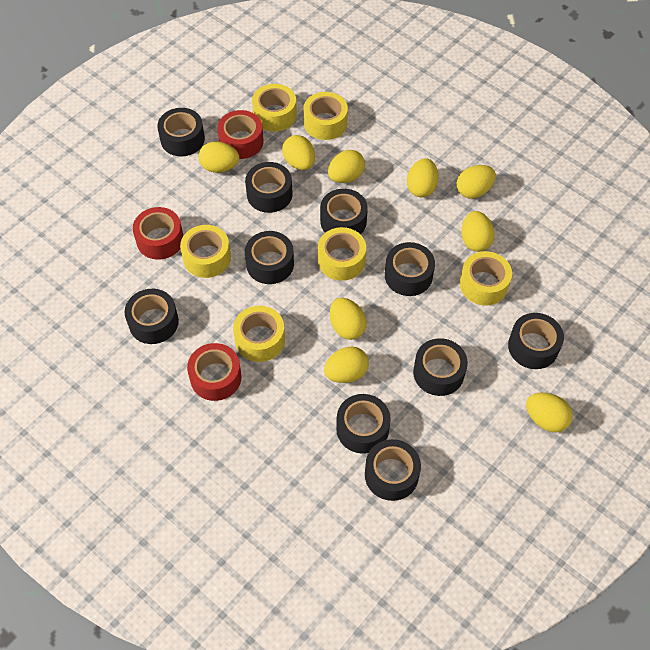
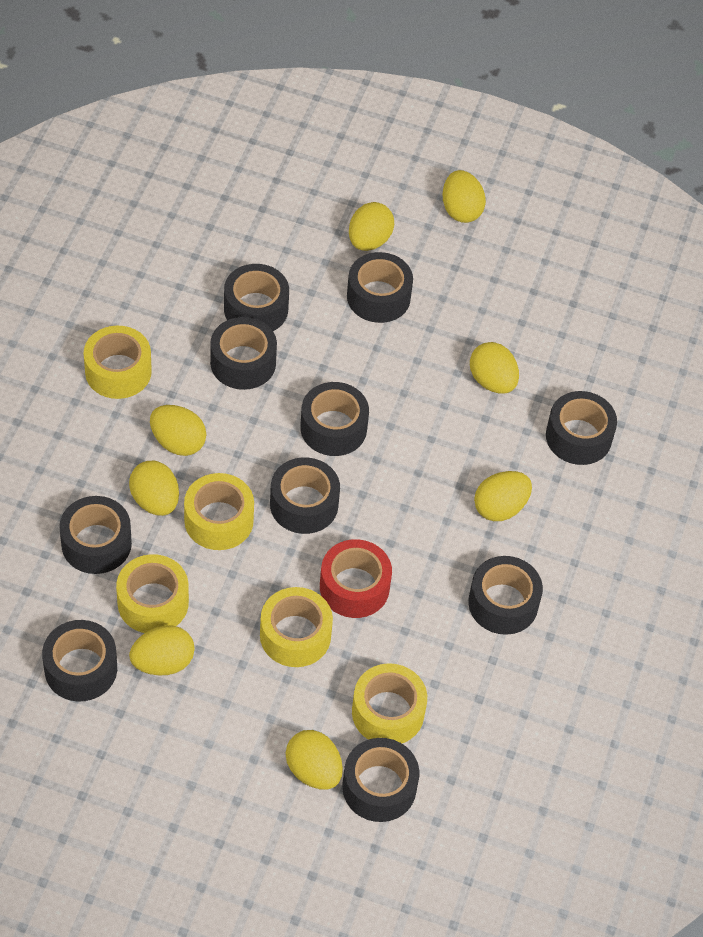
red tape: 3 -> 1
yellow egg: 9 -> 8
yellow tape: 6 -> 5

